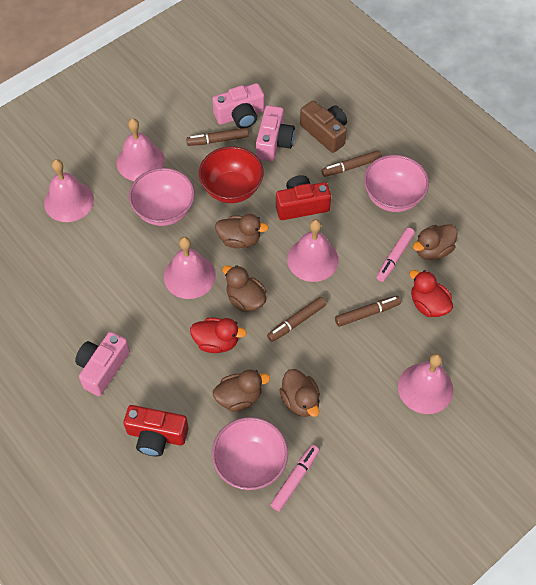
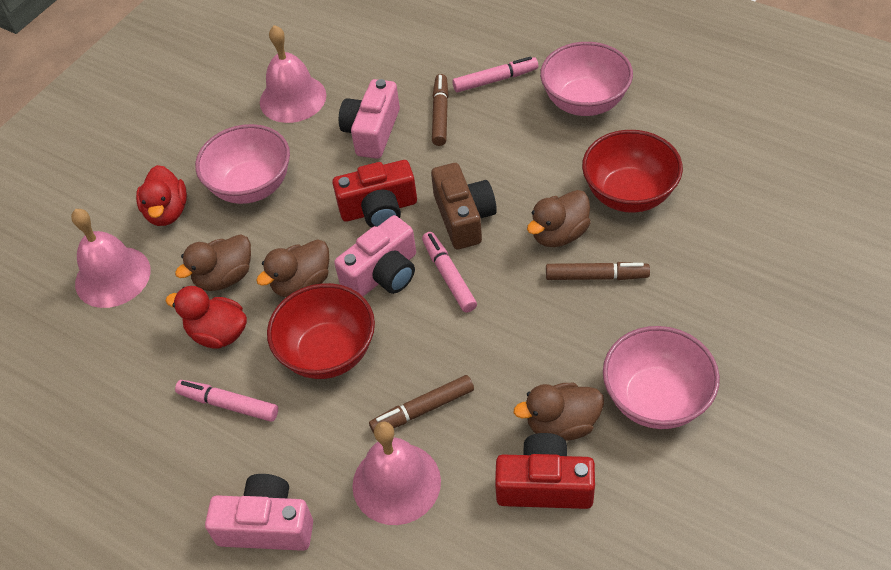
brown duck: 5 -> 4
brown marker: 4 -> 3
pink bell: 5 -> 3
pink marker: 2 -> 3
red bowl: 1 -> 2

